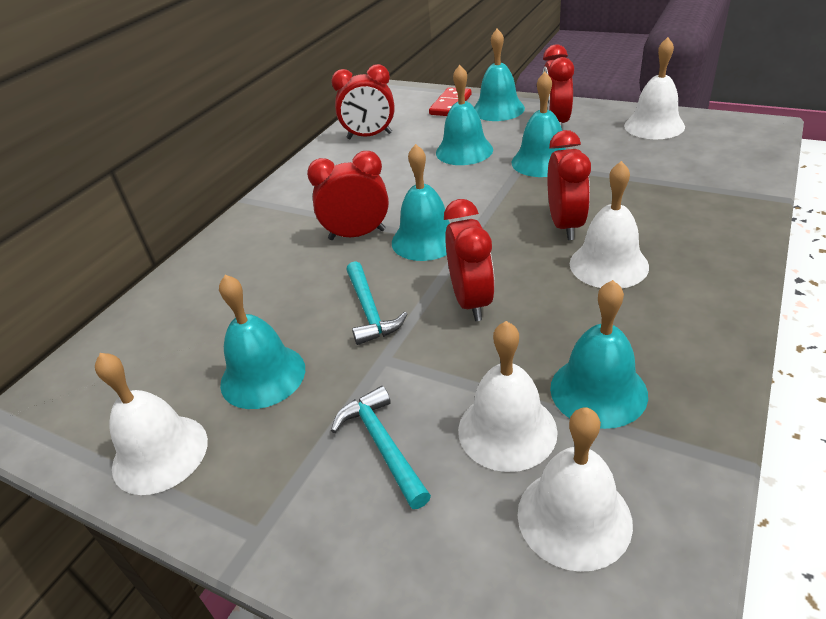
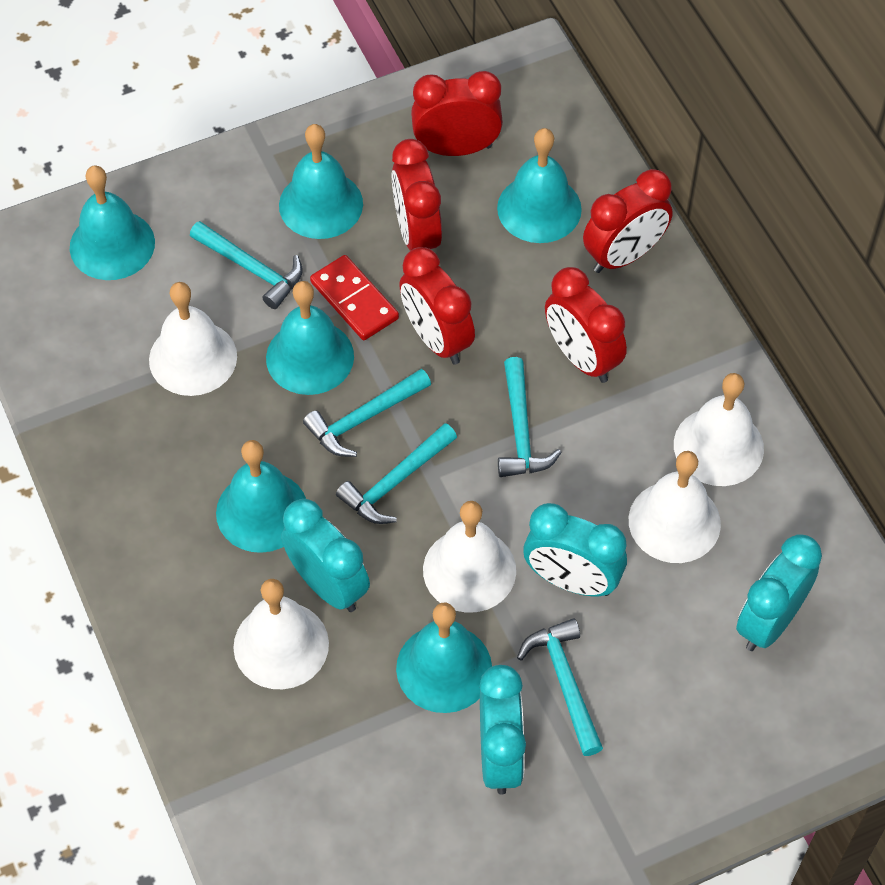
turquoise clock: 0 -> 4
turquoise hammer: 2 -> 5

